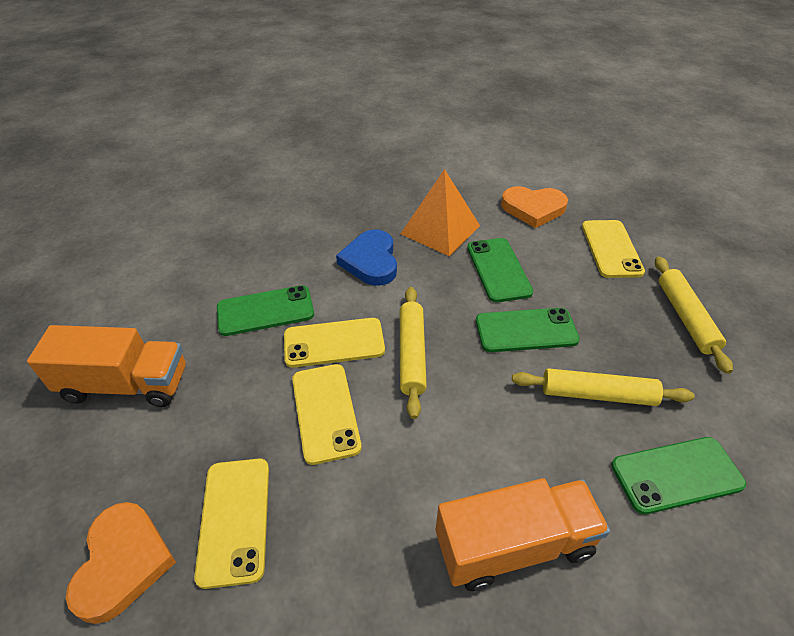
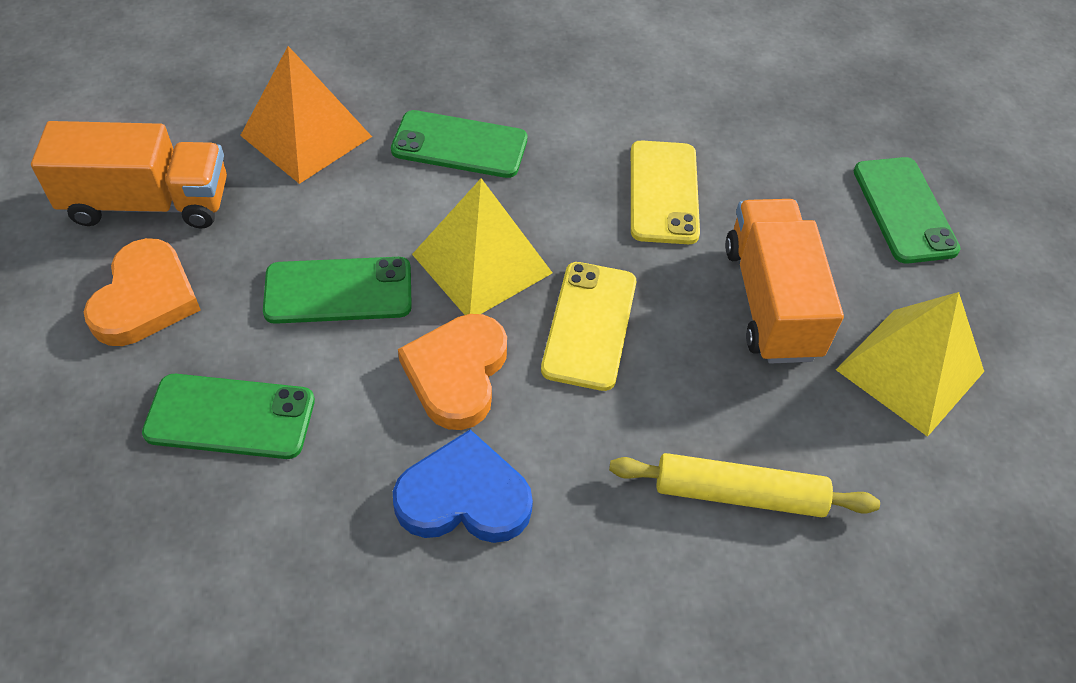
yellow phone: 4 -> 2
yellow pyramid: 0 -> 2
yellow rolling pin: 3 -> 1

